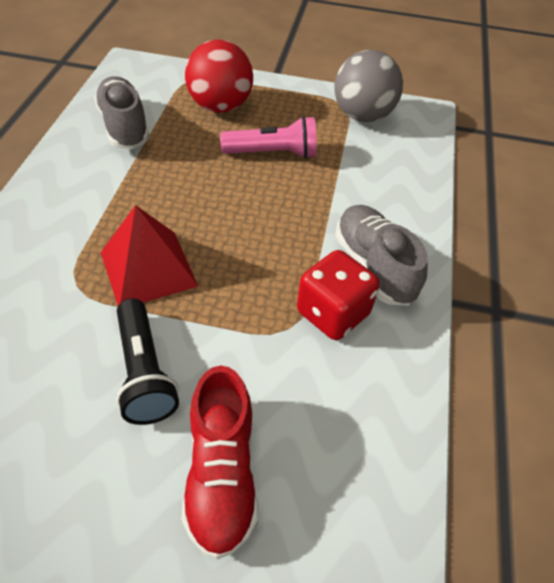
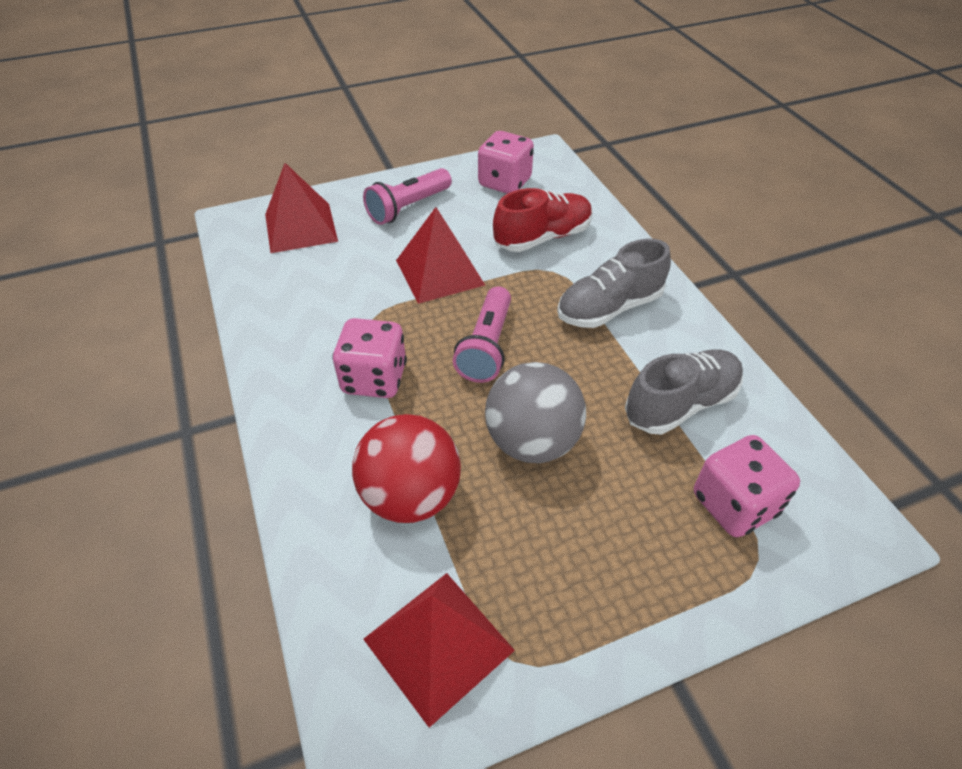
black flashlight: 1 -> 0
pink dice: 0 -> 3
pink flashlight: 1 -> 2
red dice: 1 -> 0
red pyramid: 1 -> 3

